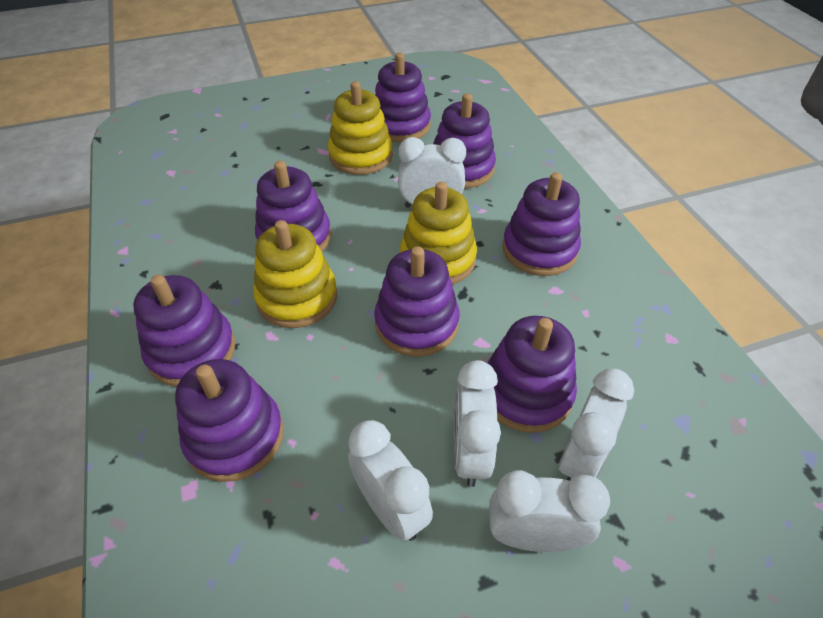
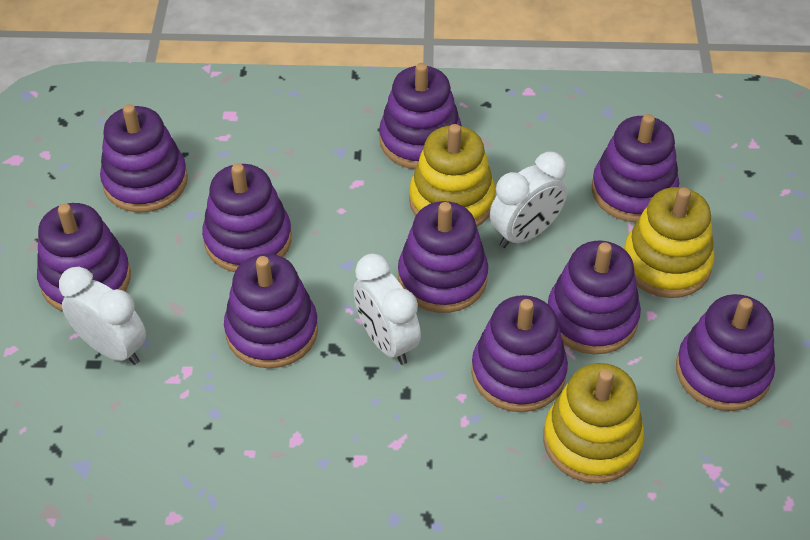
purple stacking toy: 8 -> 10
white clock: 5 -> 3

